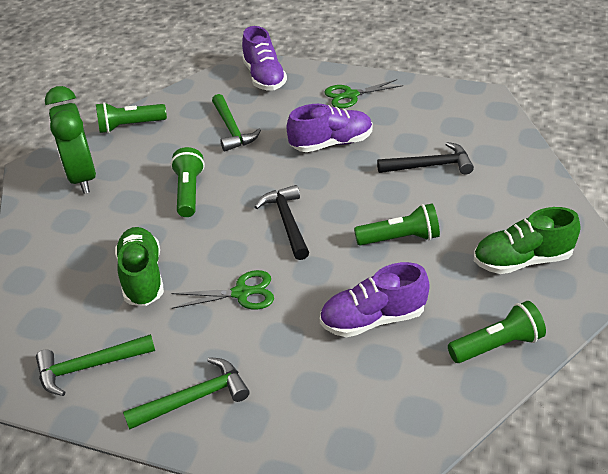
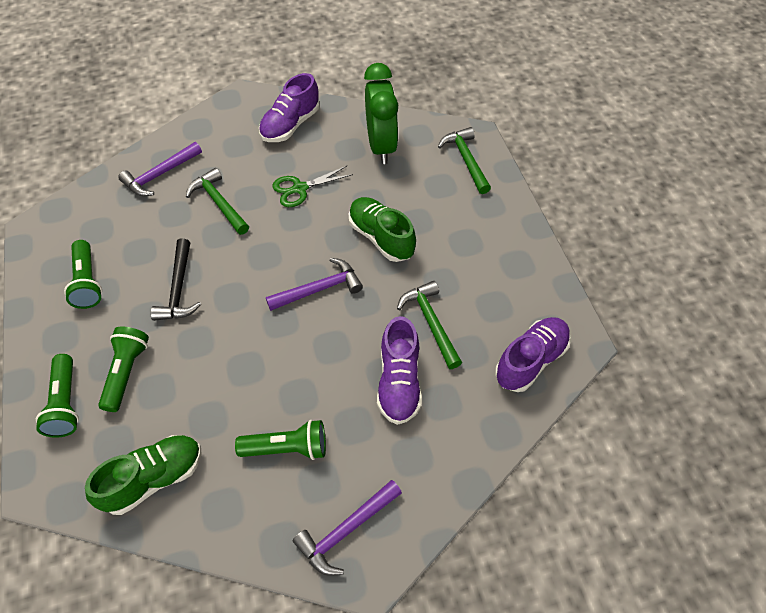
black hammer: 2 -> 1
green scissors: 2 -> 1
purple hammer: 0 -> 3

